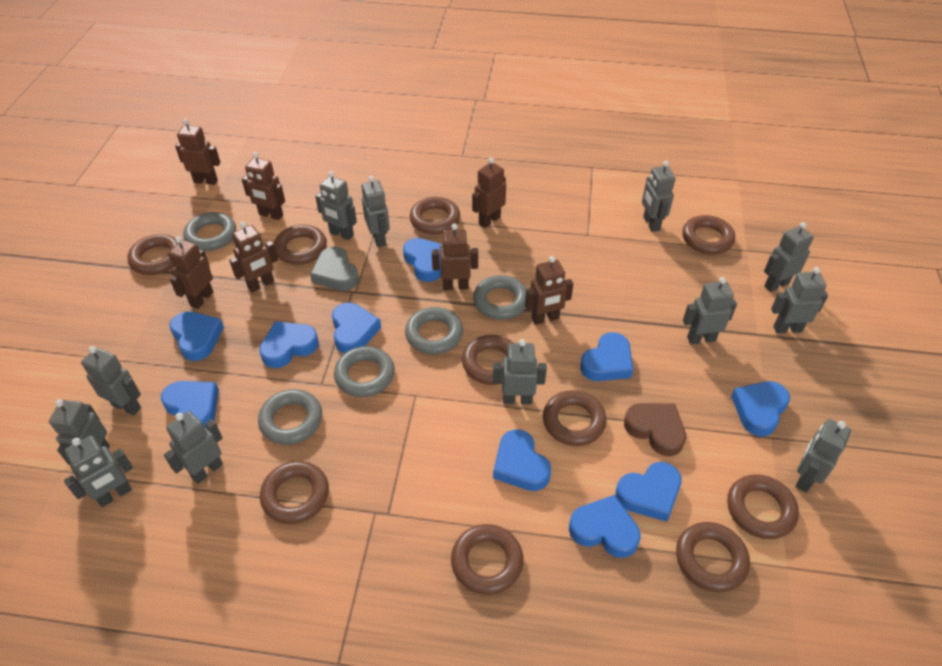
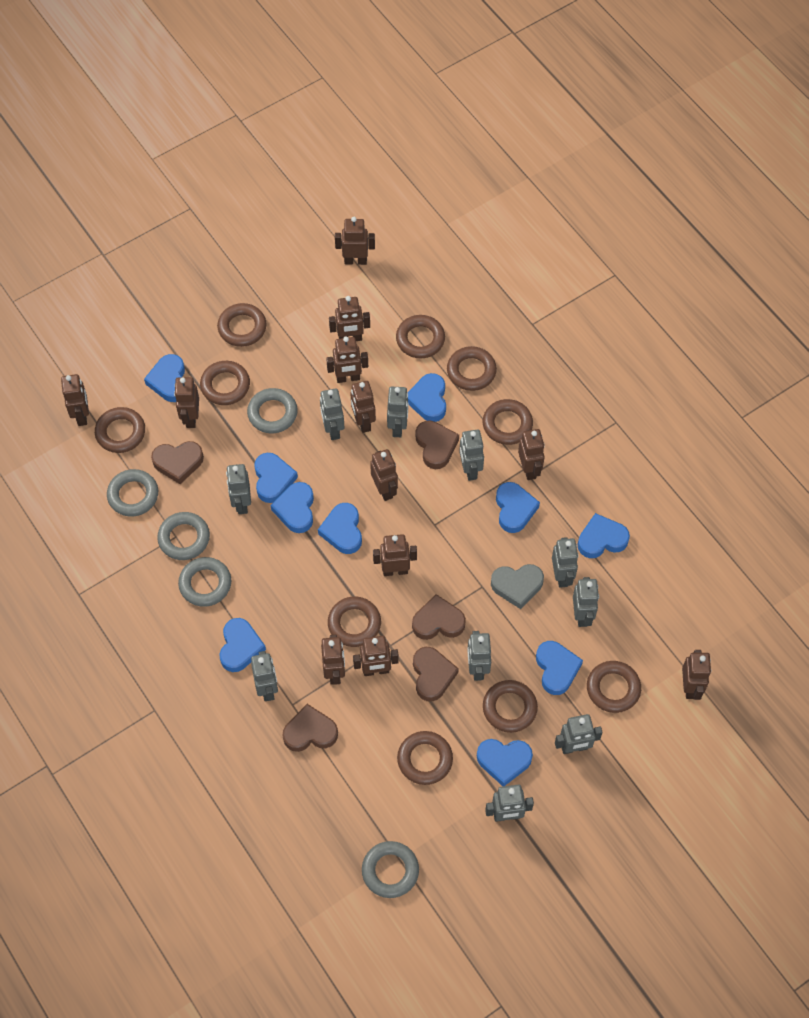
brown heart: 1 -> 5
brown robot: 7 -> 12
grey robot: 12 -> 10

